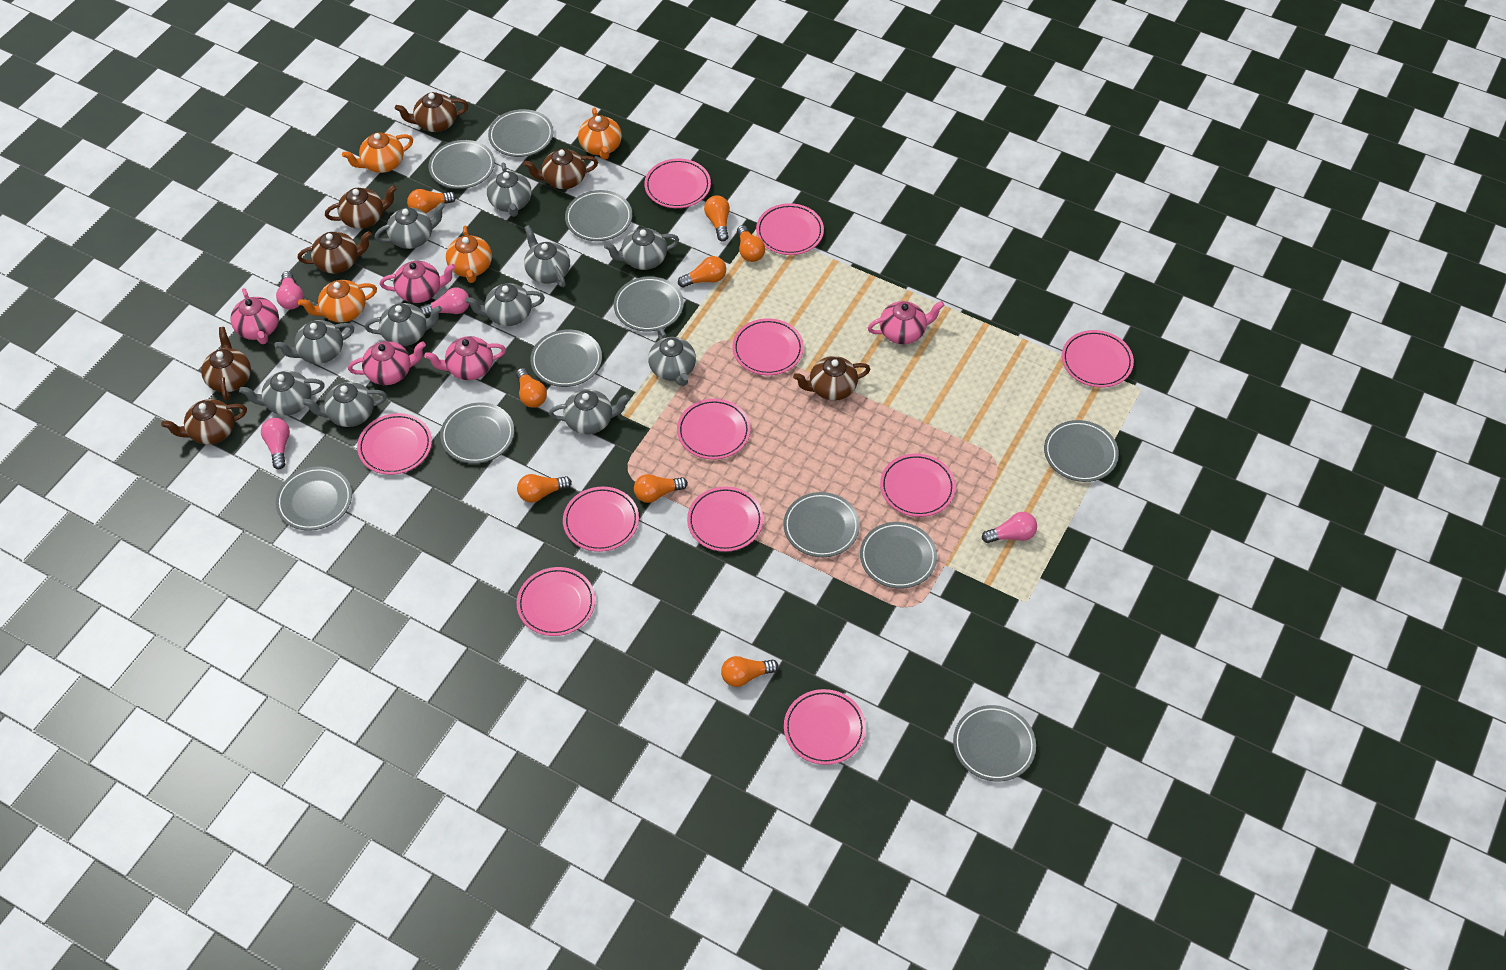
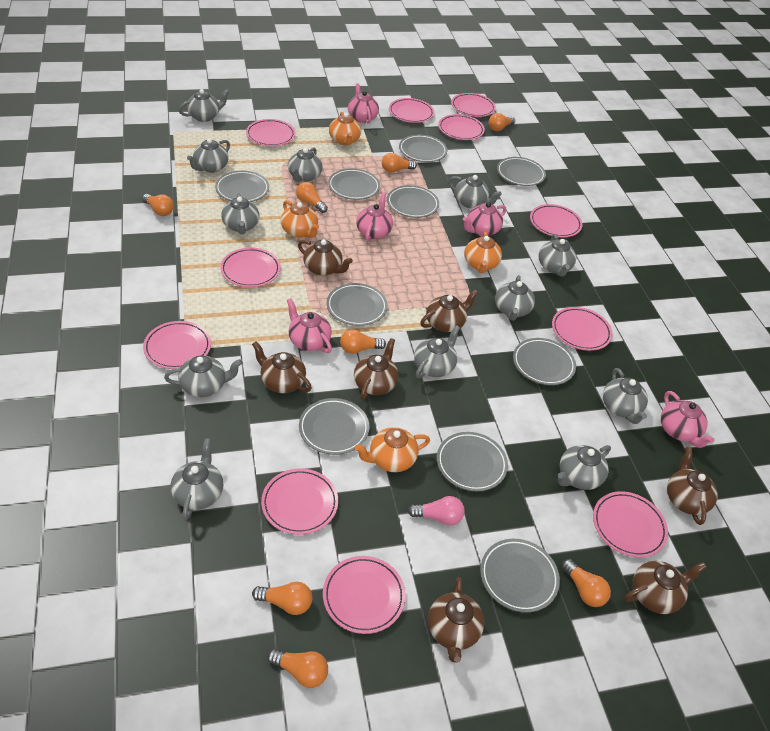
grey plate: 11 -> 10
grey teapot: 11 -> 12
pink light bulb: 4 -> 1

